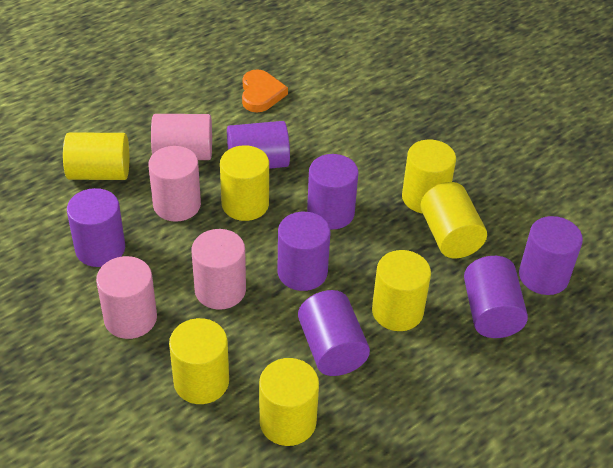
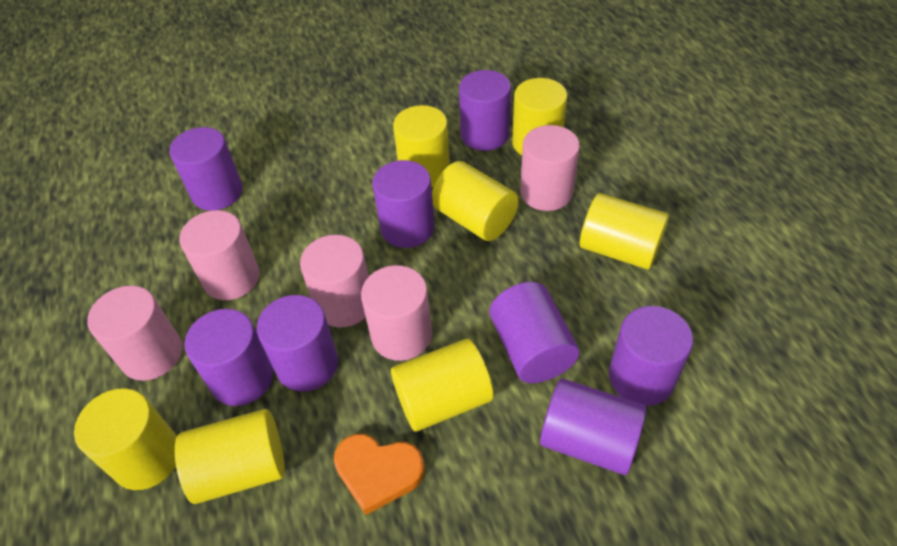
pink cylinder: 4 -> 5
purple cylinder: 7 -> 8

